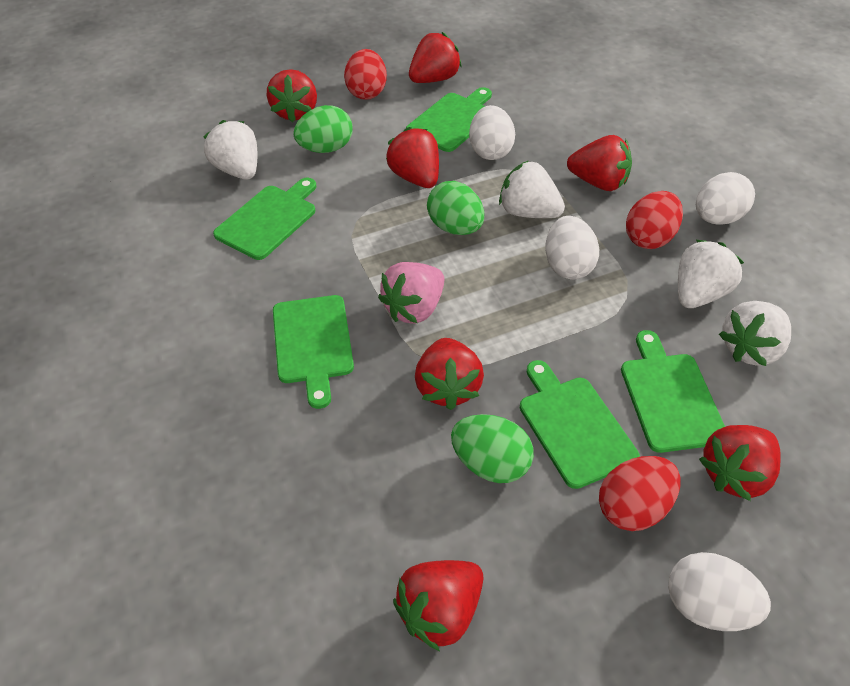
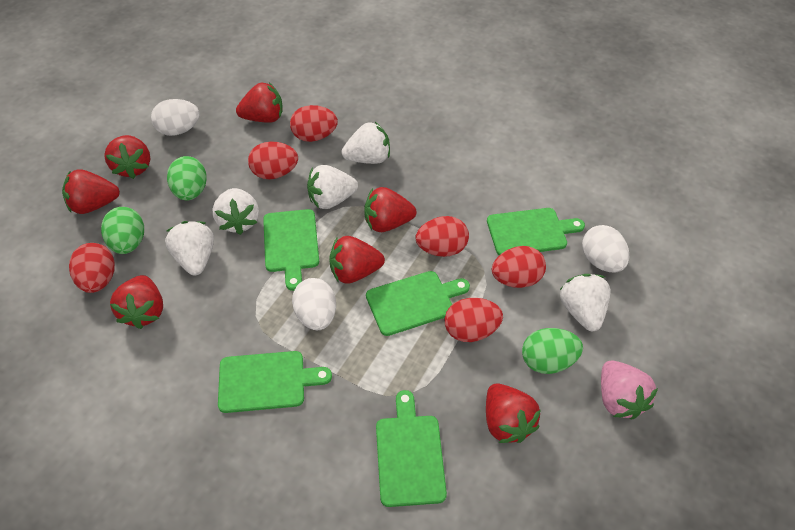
red egg: 3 -> 6
white egg: 4 -> 3
white strawberry: 4 -> 5

